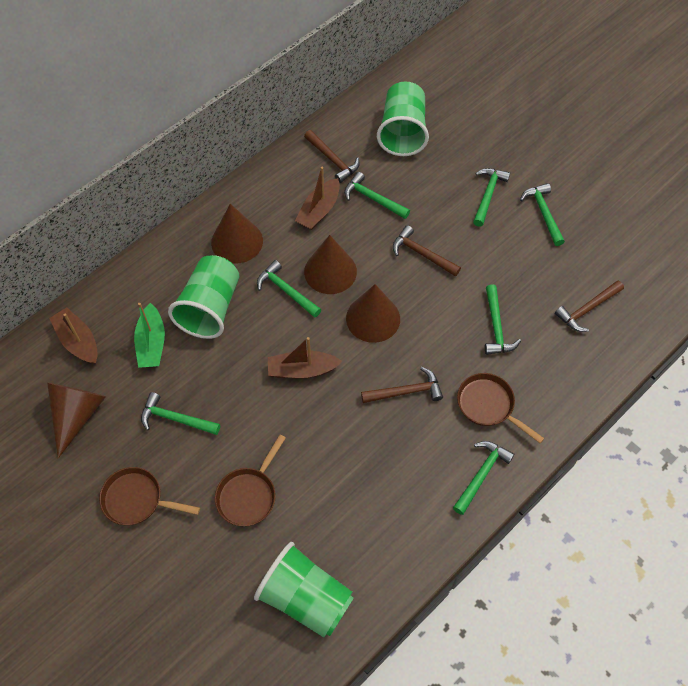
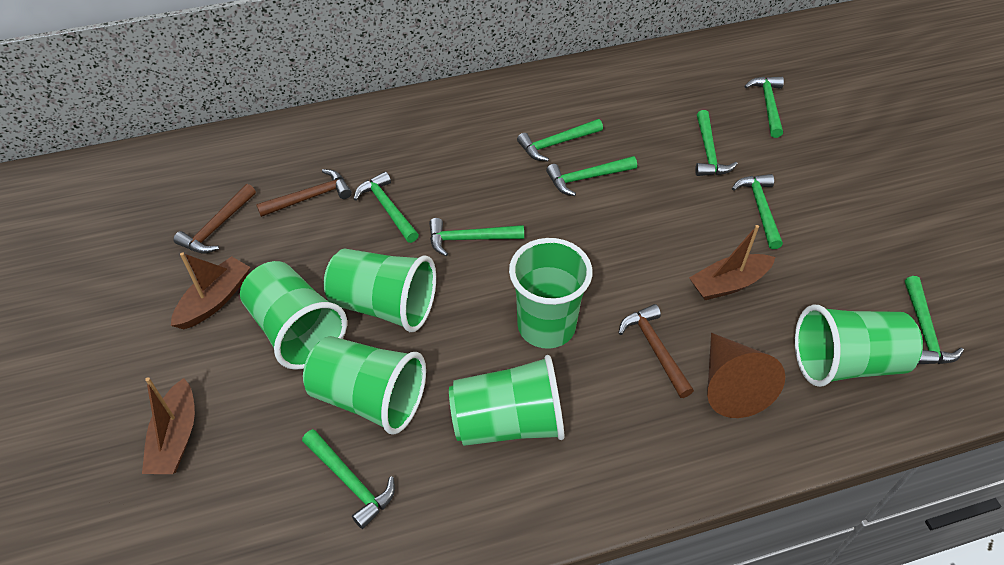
brown cone: 4 -> 1
brown hammer: 4 -> 3
brown pan: 3 -> 0
green boat: 1 -> 0
green cup: 3 -> 6
green hammer: 7 -> 9

